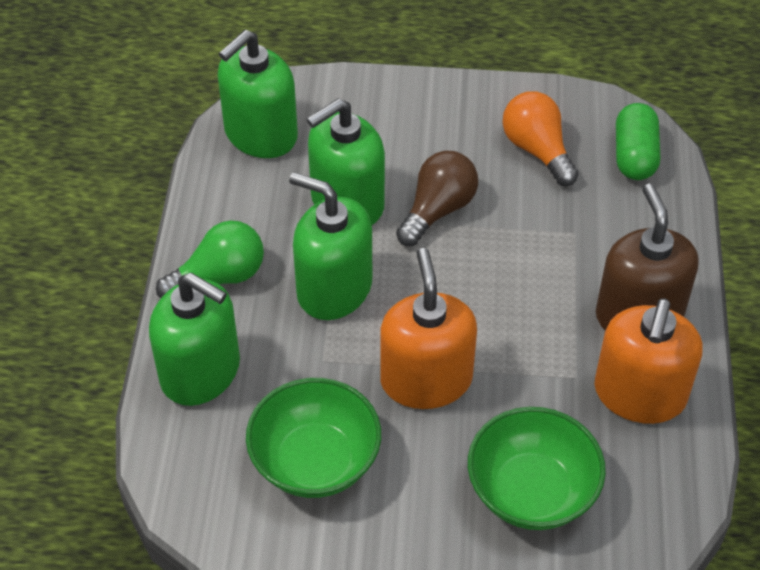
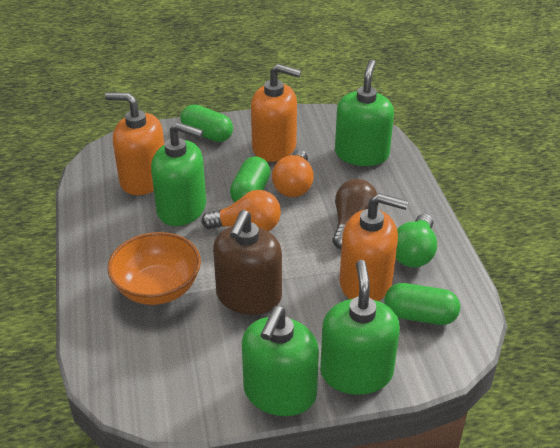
green bowl: 2 -> 0
green capsule: 1 -> 3
orange bowl: 0 -> 1
orange light bulb: 1 -> 2
orange soap dispenser: 2 -> 3

